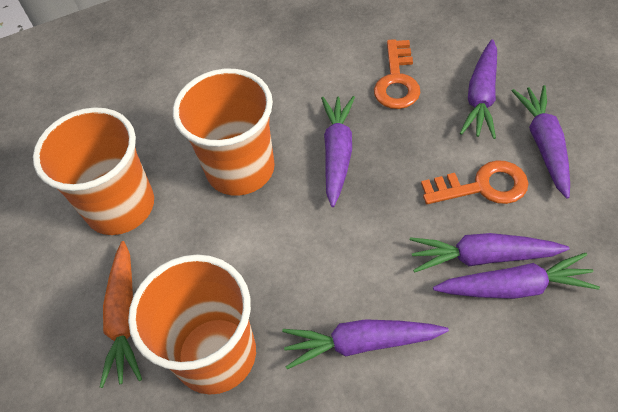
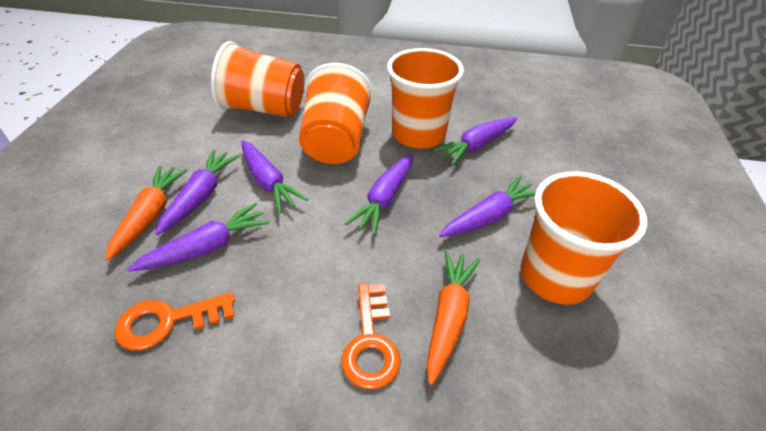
orange carrot: 1 -> 2
orange cup: 3 -> 4

